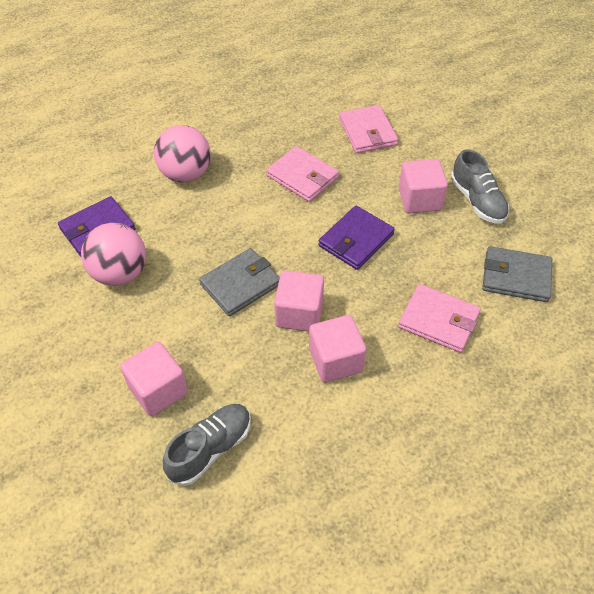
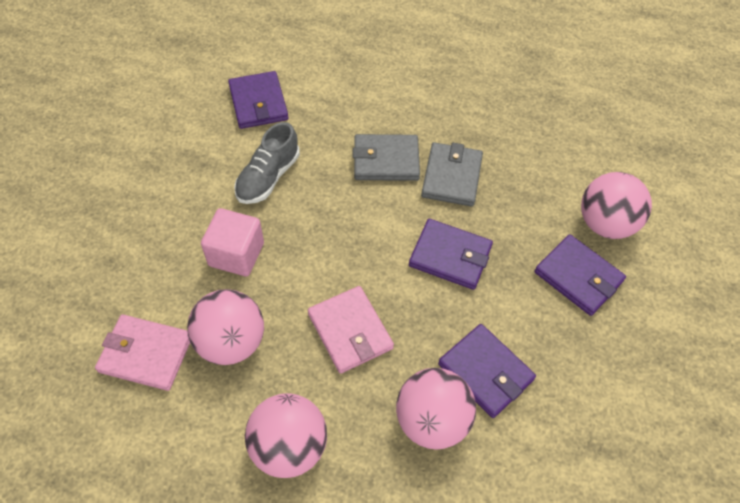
grey shoe: 2 -> 1
pink ball: 2 -> 4
pink cube: 4 -> 1
pink wallet: 3 -> 2
purple wallet: 2 -> 4

